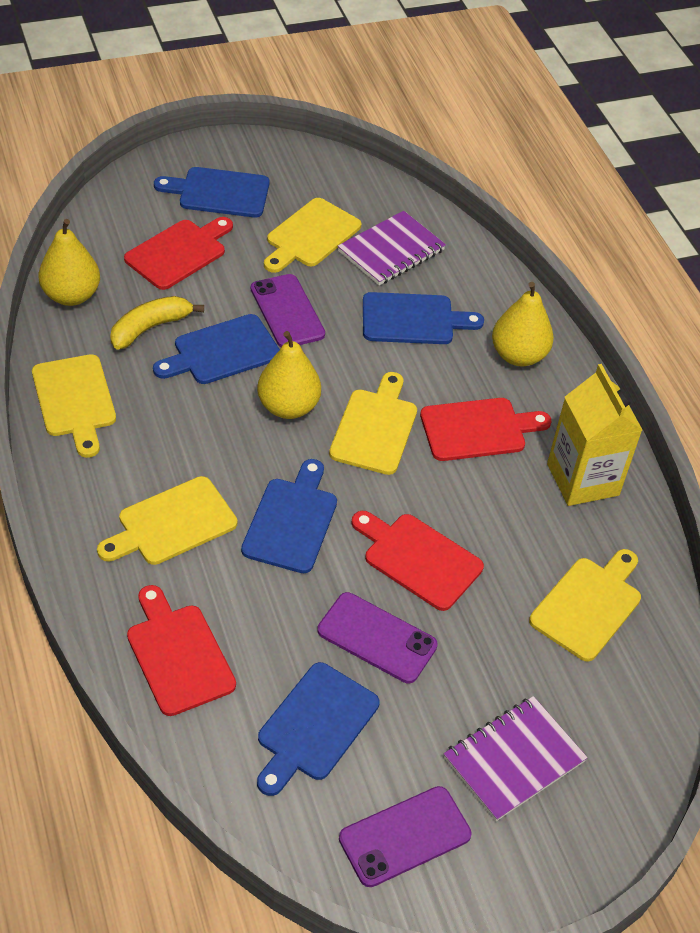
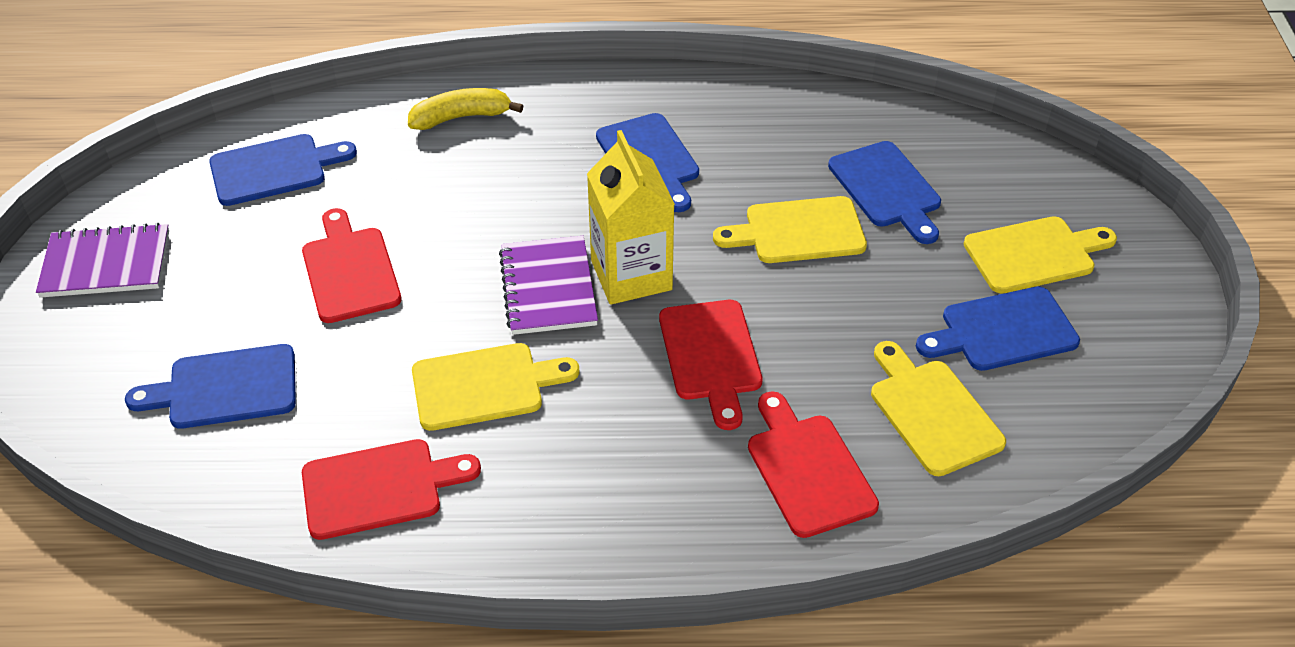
purple phone: 3 -> 0
yellow cutting board: 5 -> 4
yellow pear: 3 -> 0

